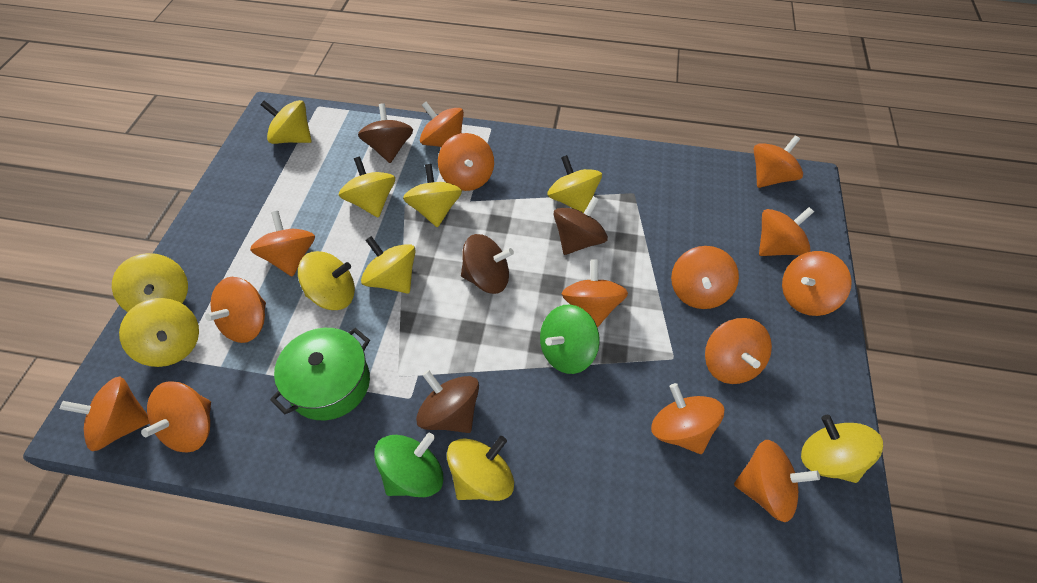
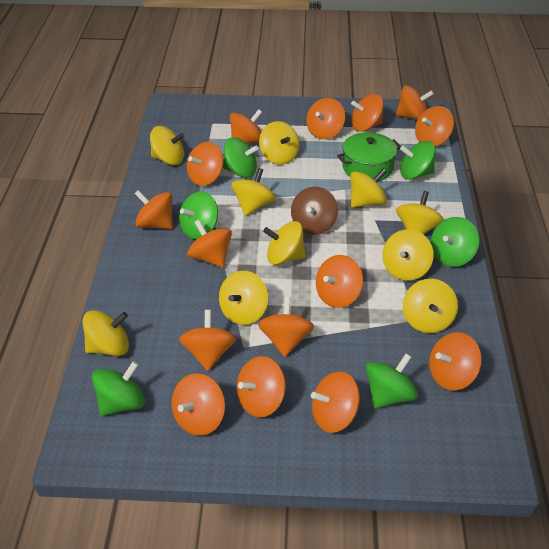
brown spinning top: 4 -> 1
green spinning top: 2 -> 6
orange spinning top: 14 -> 15

